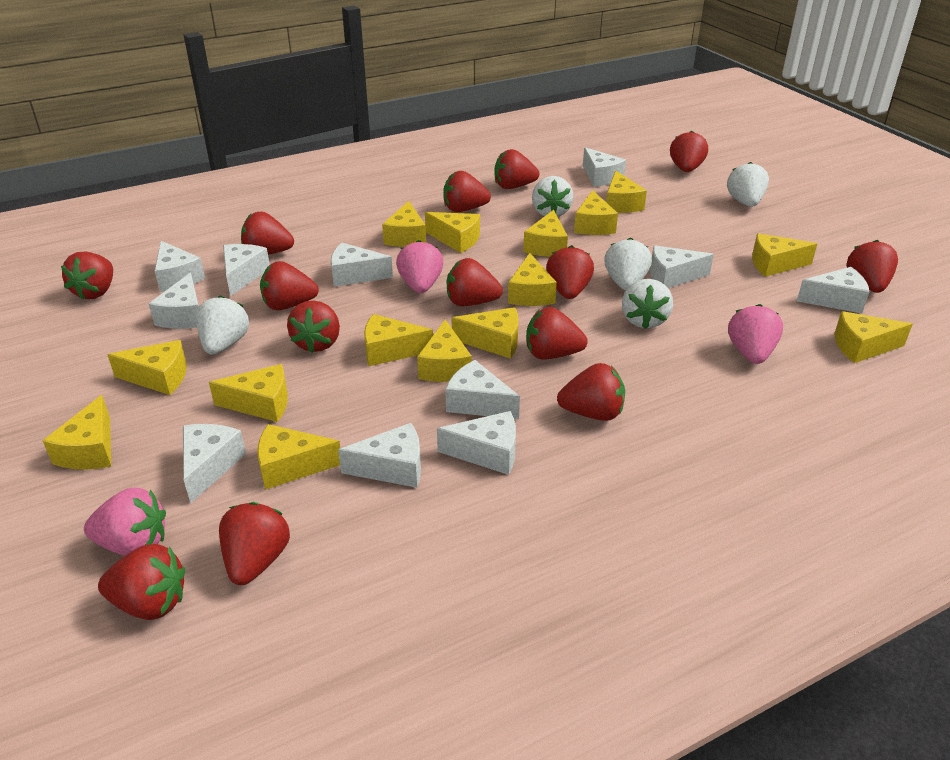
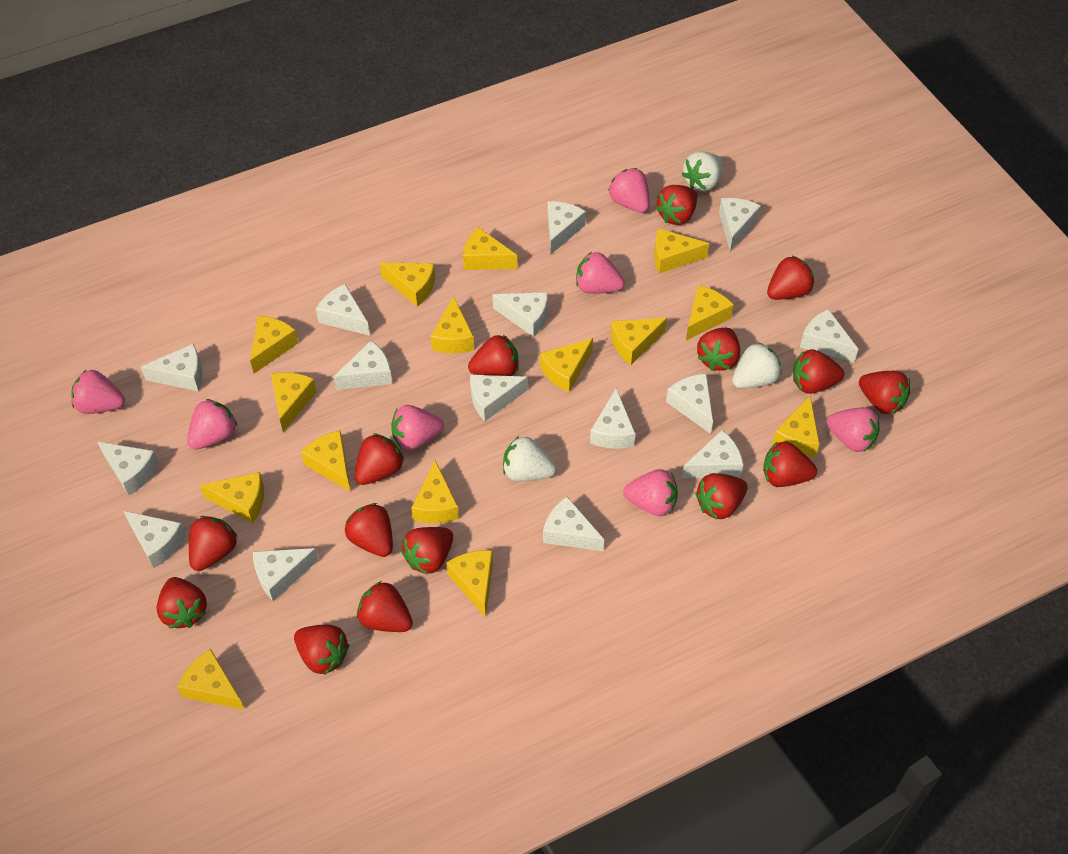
pink strawberry: 3 -> 7
red strawberry: 14 -> 15
white cheese: 11 -> 15
white strawberry: 5 -> 3

